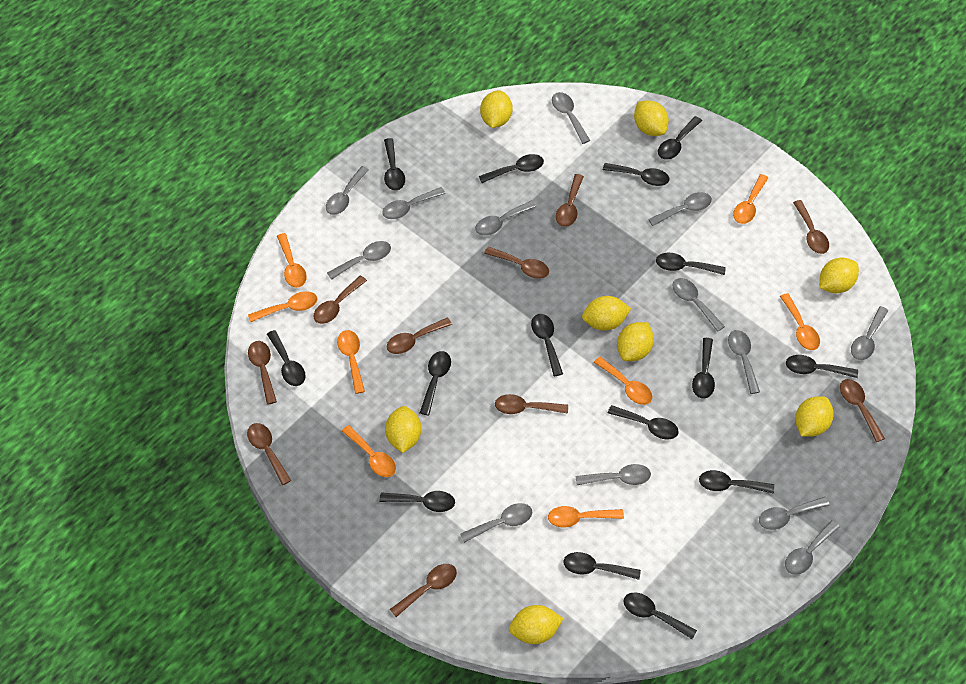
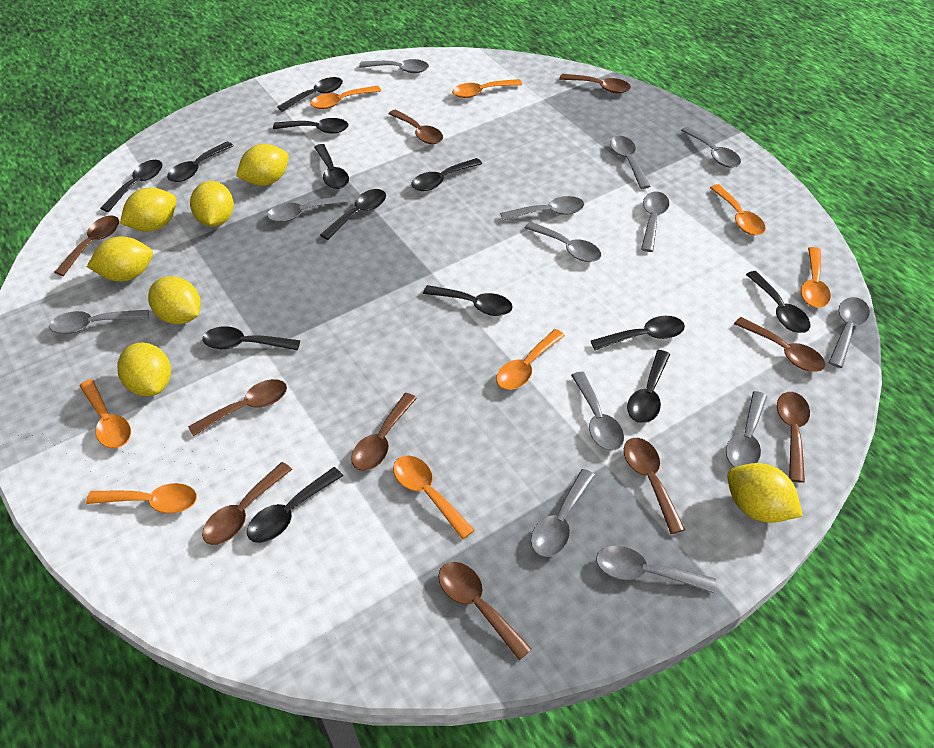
black spoon: 15 -> 13
yellow lemon: 8 -> 7

